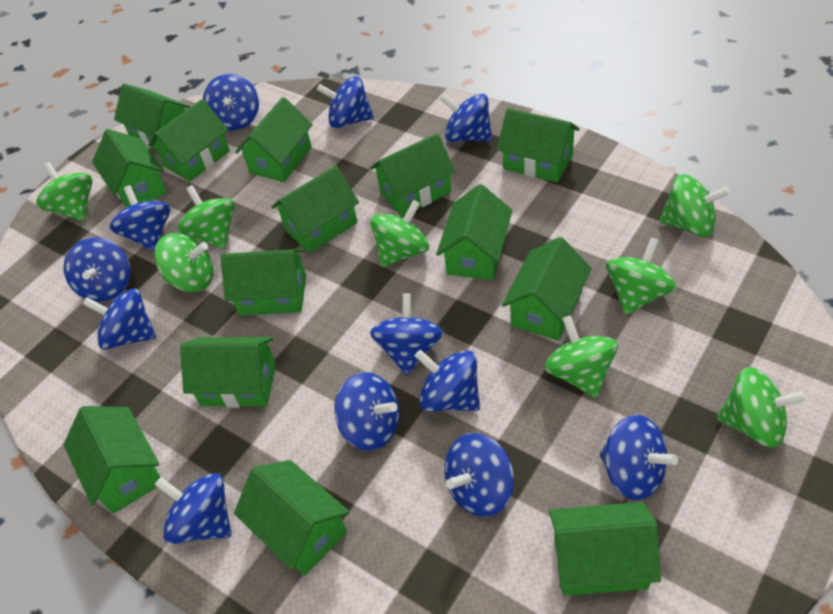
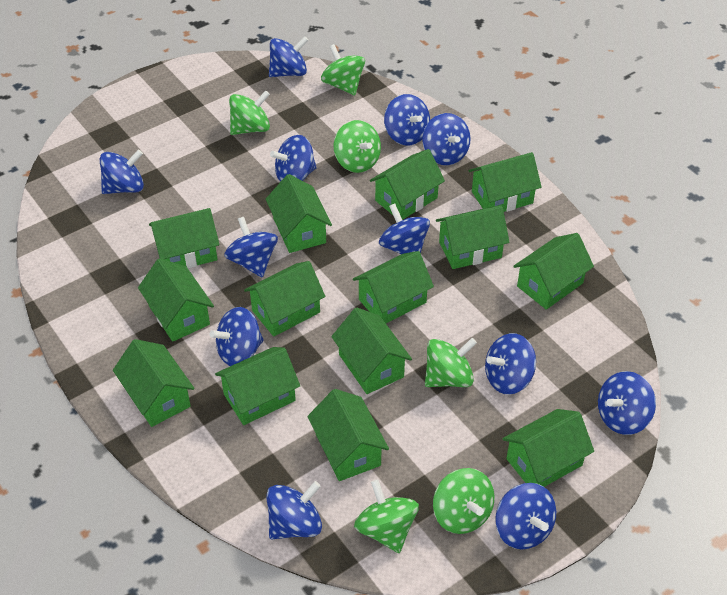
green spinning top: 8 -> 6

